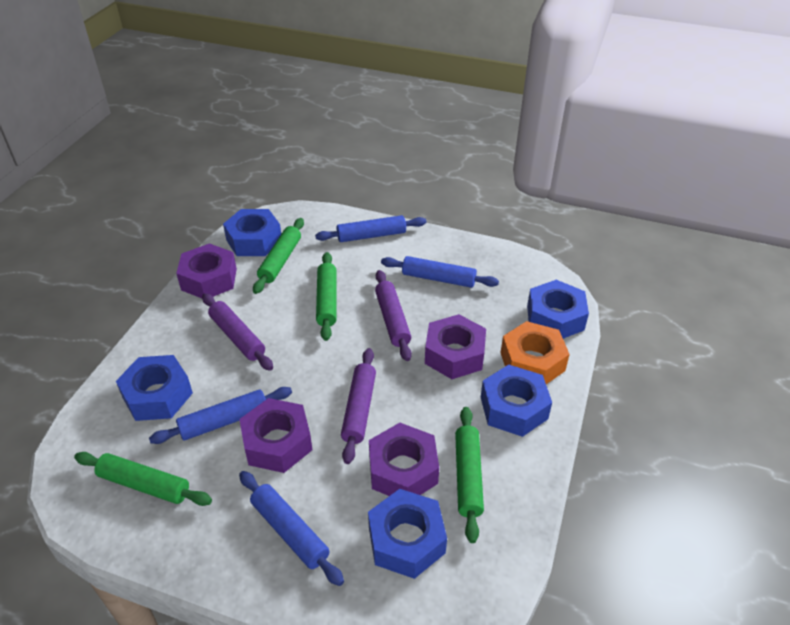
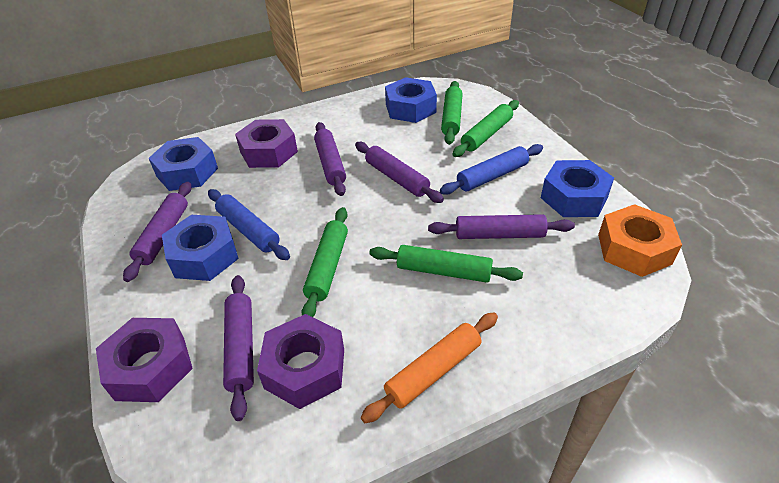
blue nut: 5 -> 4
blue rolling pin: 4 -> 2
orange rolling pin: 0 -> 1
purple nut: 4 -> 3
purple rolling pin: 3 -> 5

